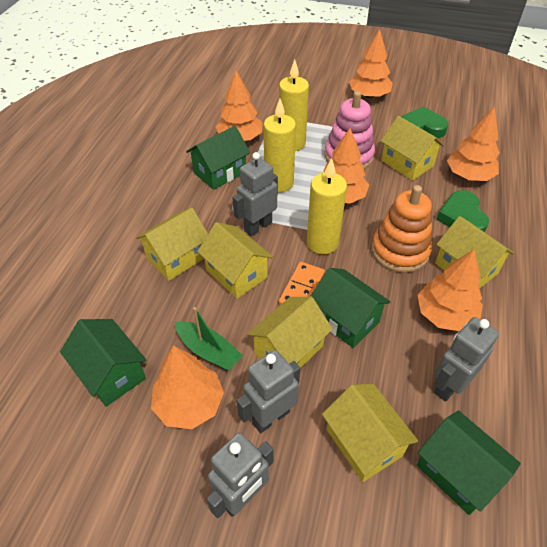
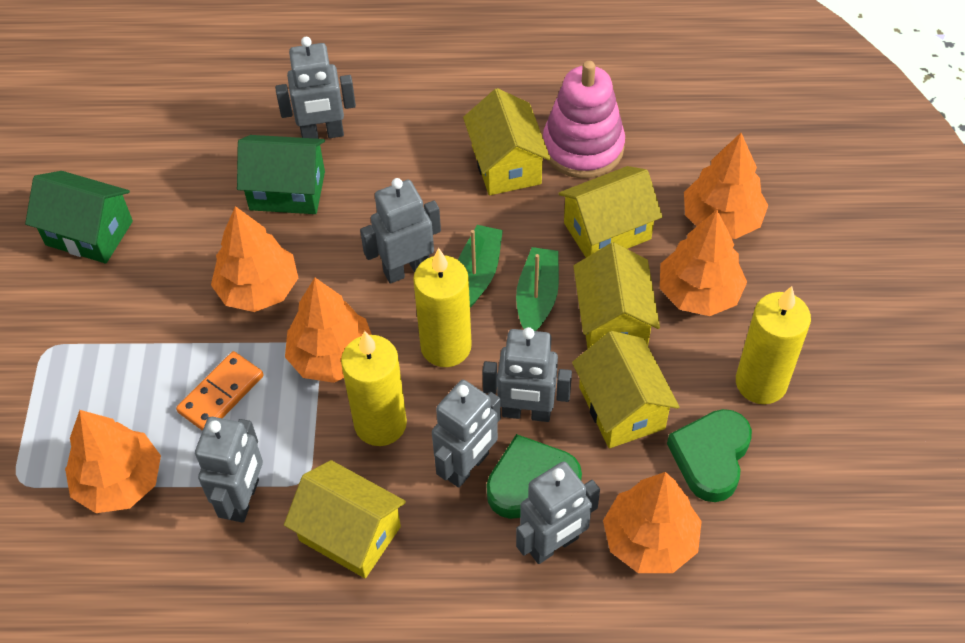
green boat: 1 -> 2
green house: 4 -> 2
grey robot: 4 -> 6
orange stacking toy: 1 -> 0
yellow house: 6 -> 5

